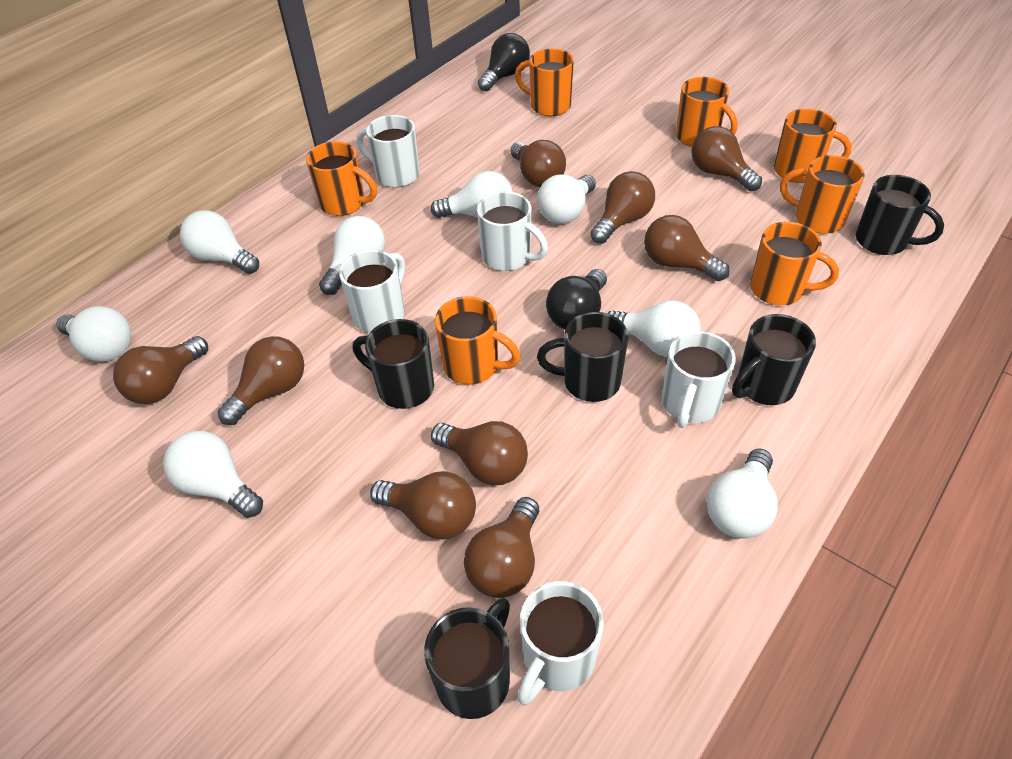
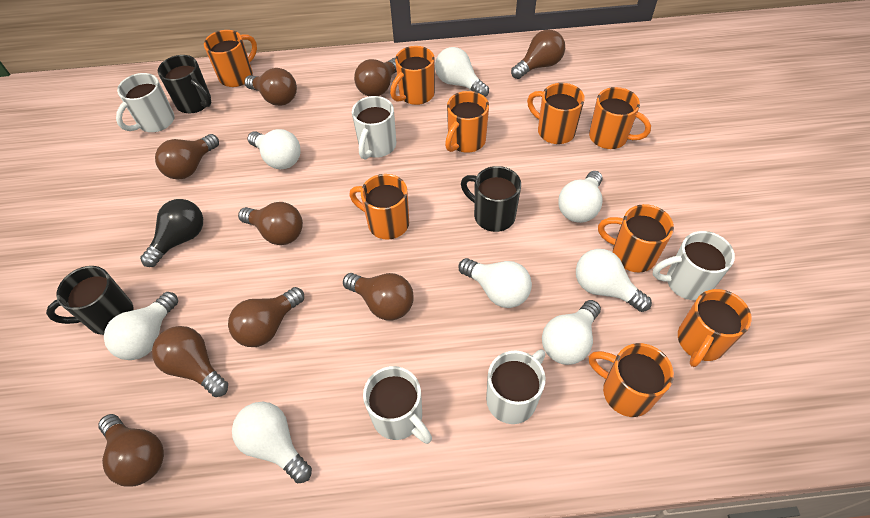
black light bulb: 2 -> 1
black mug: 5 -> 3
orange mug: 7 -> 9

